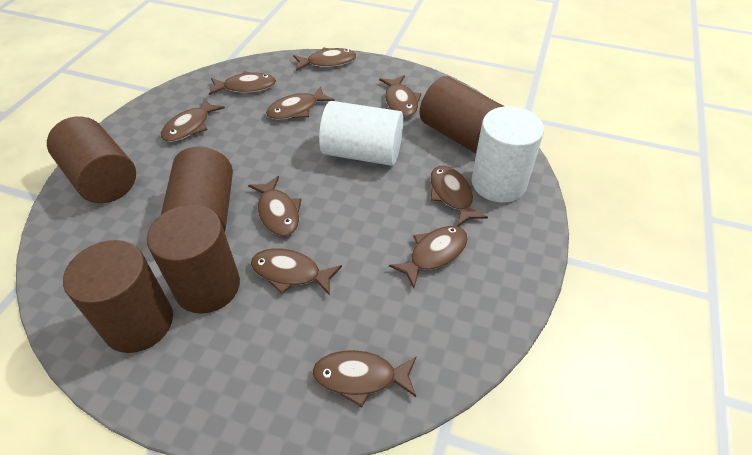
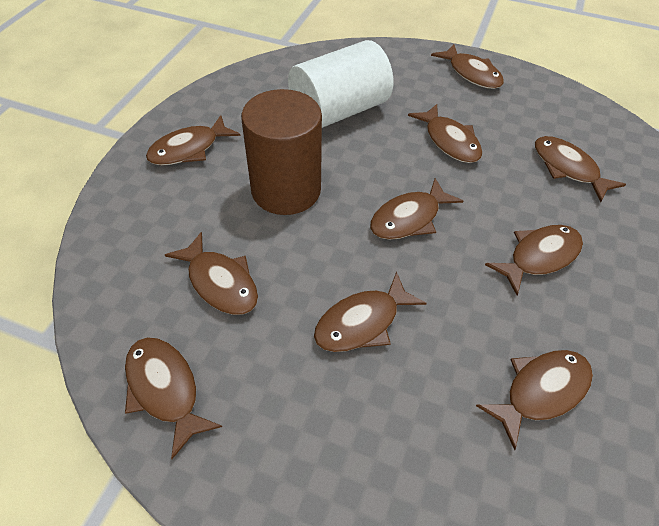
brown cylinder: 5 -> 1
white cylinder: 2 -> 1

